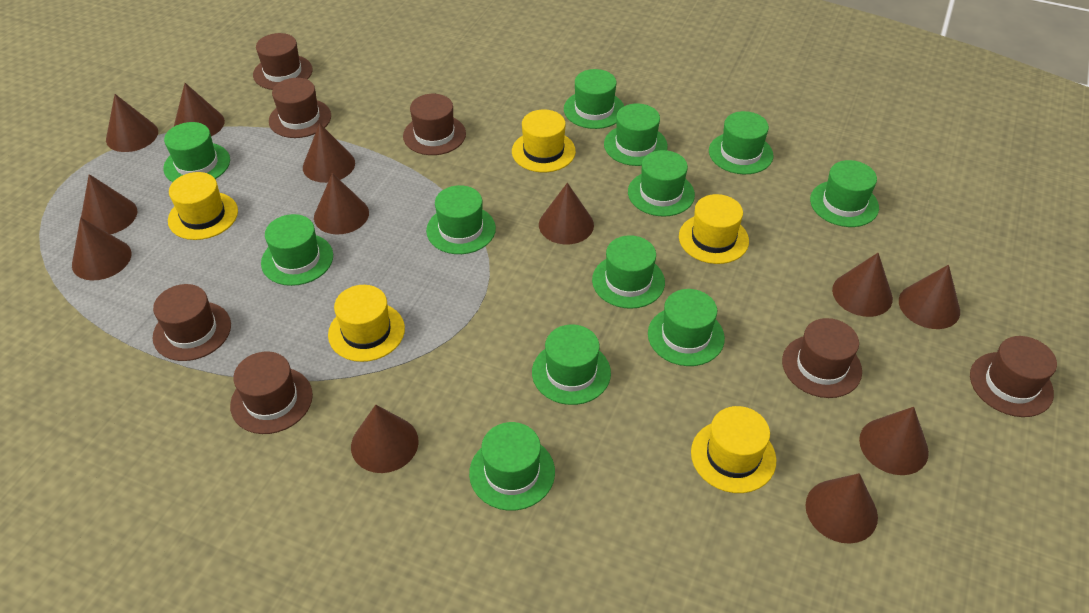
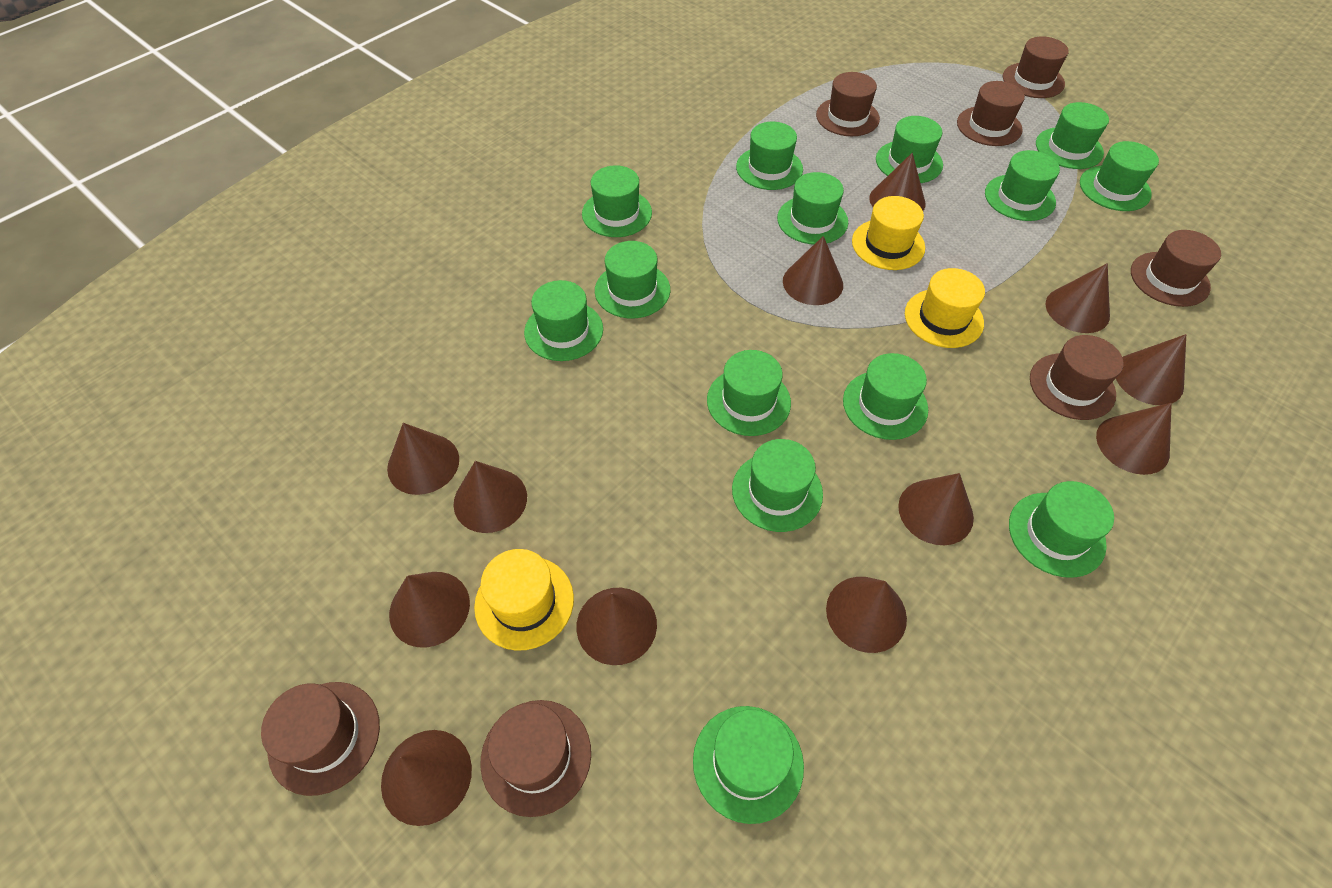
green hat: 12 -> 14
yellow hat: 5 -> 3

